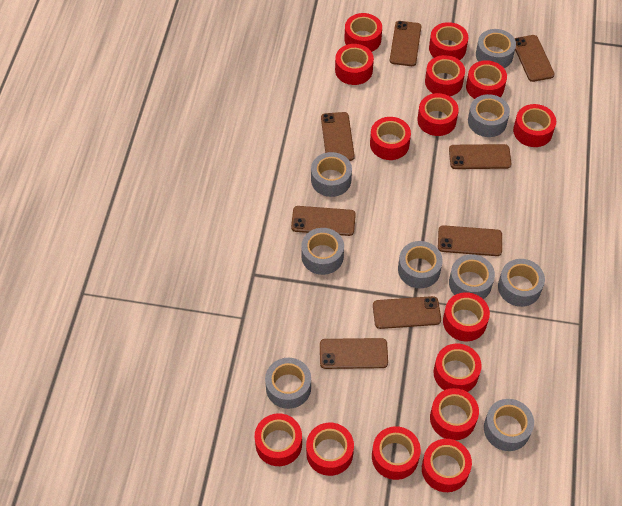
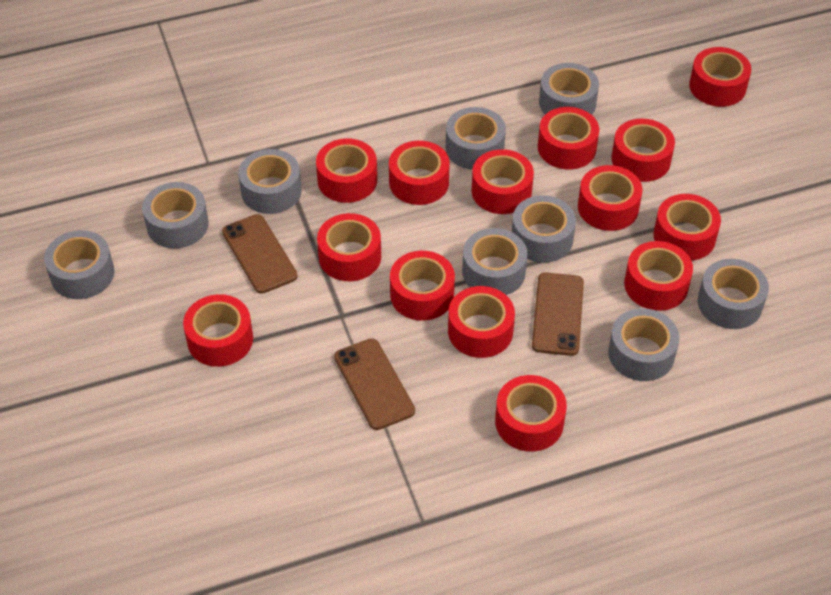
brown phone: 8 -> 3
red tape: 15 -> 14

